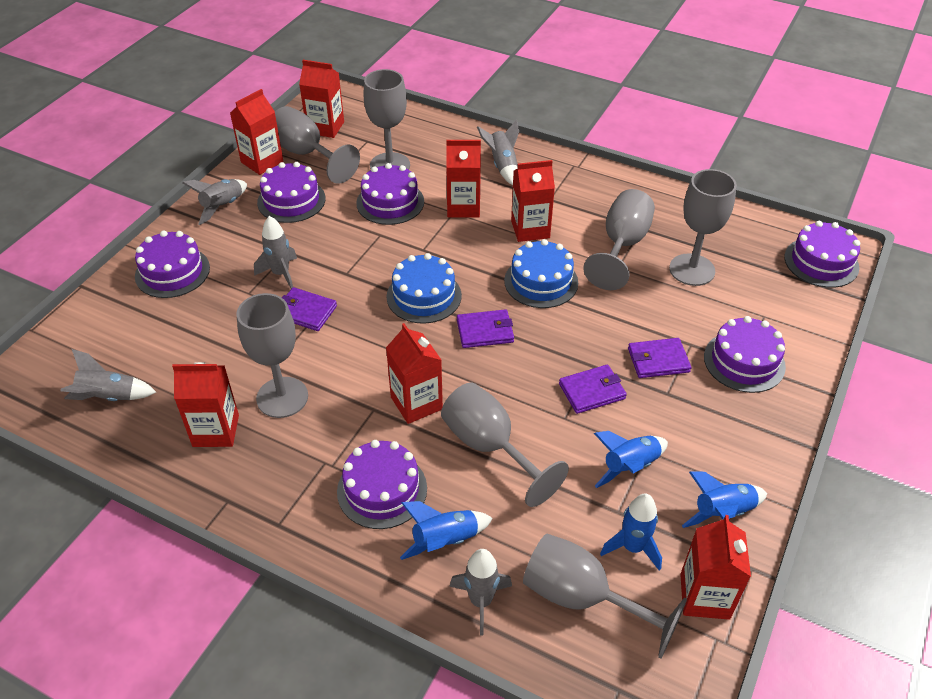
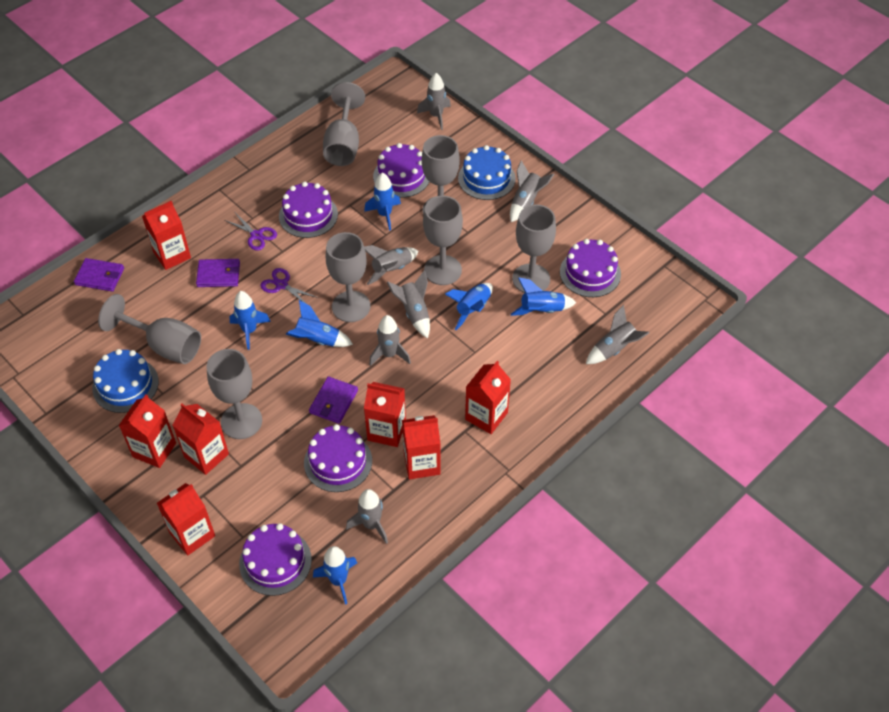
blue rocket: 4 -> 6
grey rocket: 5 -> 7
purple cake: 6 -> 5
purple scissors: 0 -> 2
purple wallet: 4 -> 3

